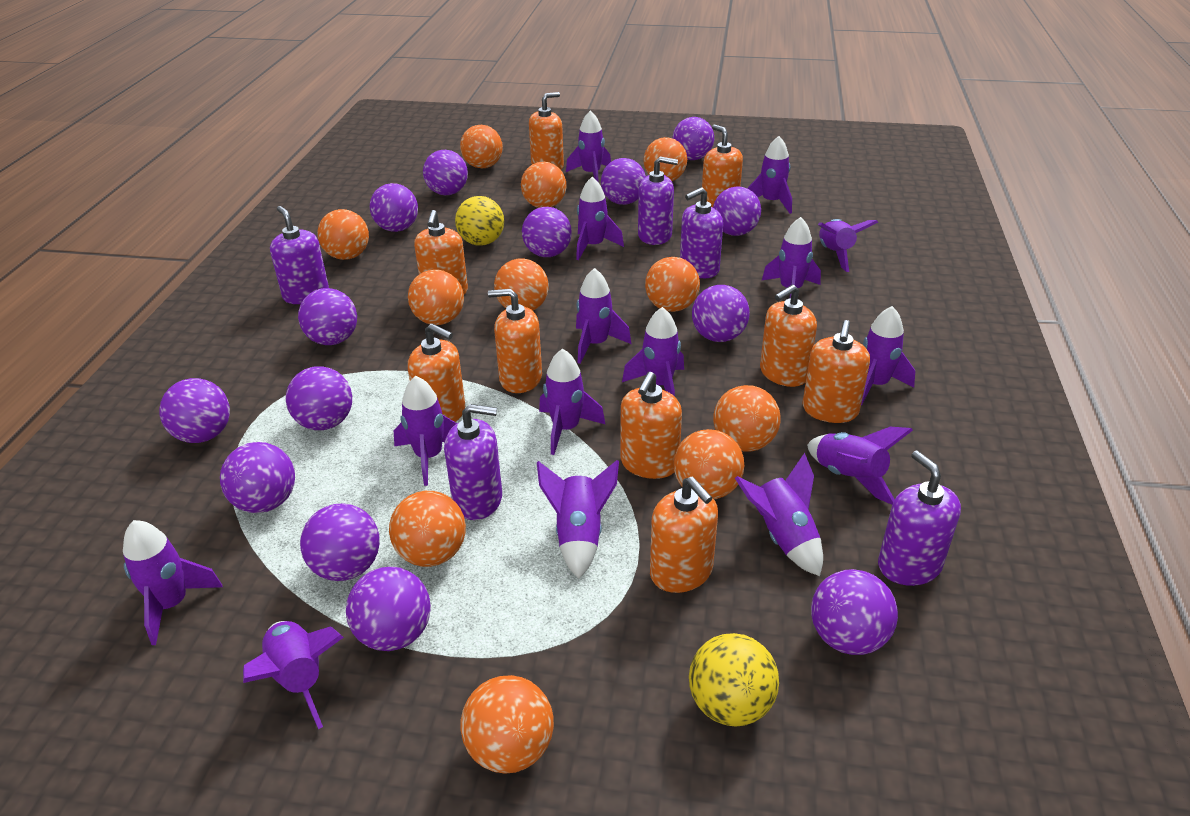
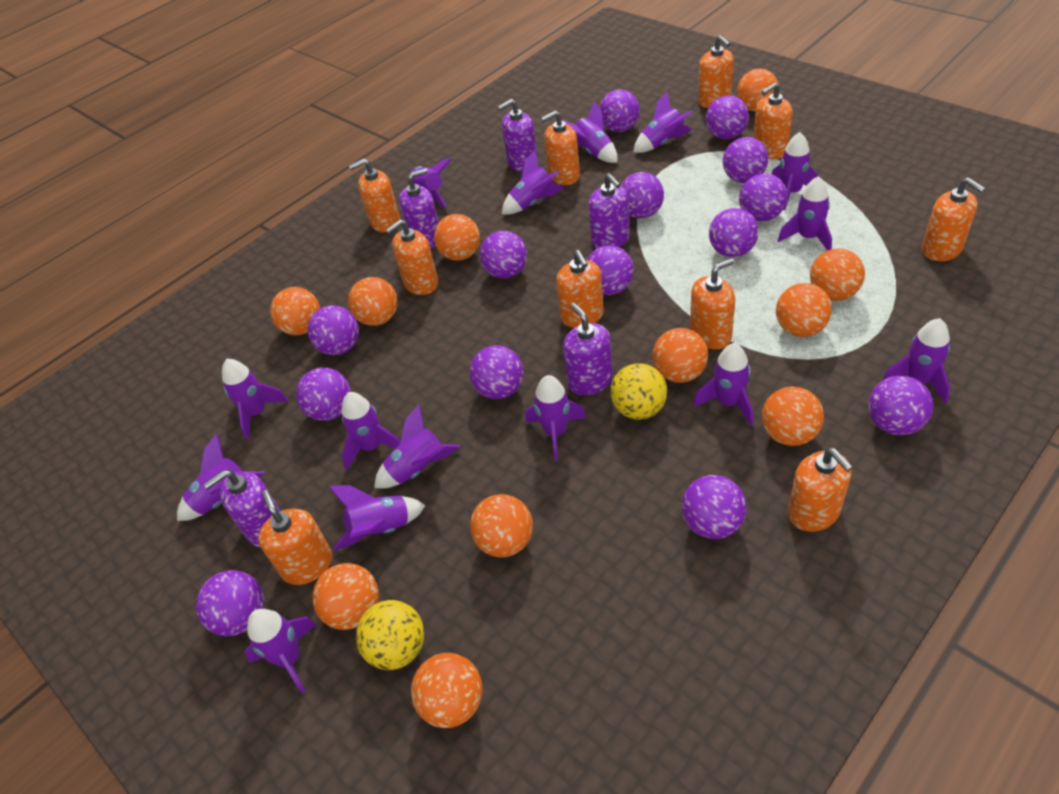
orange soap dispenser: 9 -> 10

